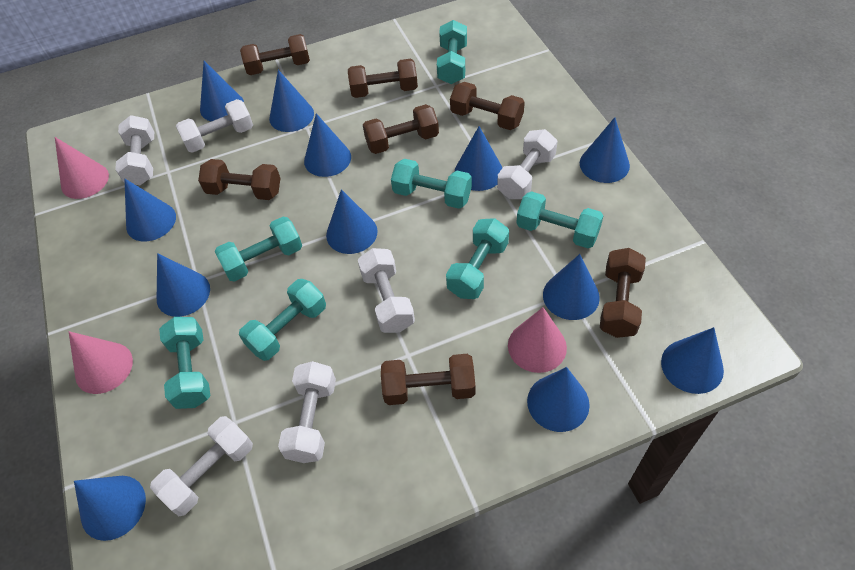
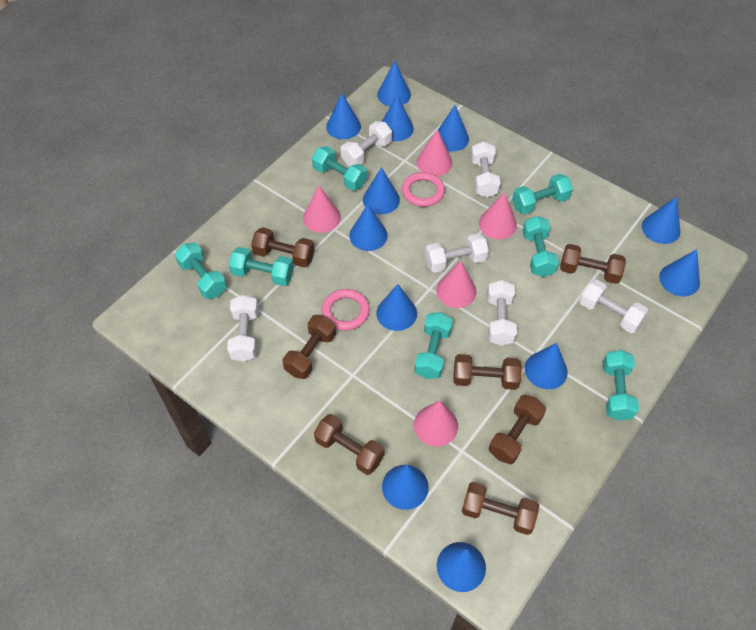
pink cone: 3 -> 5
pink ring: 0 -> 2

